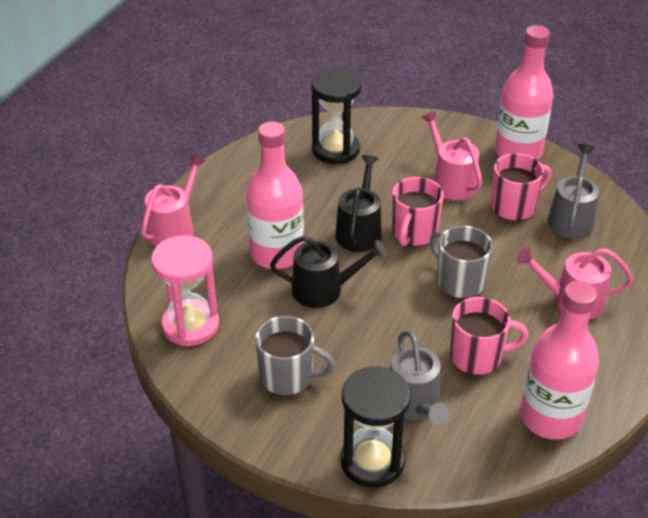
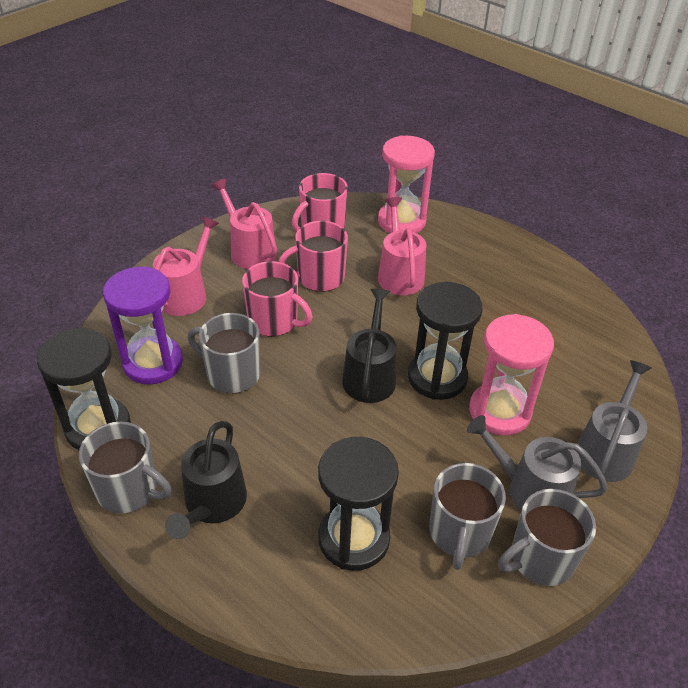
black hourglass: 2 -> 3
grey mug: 2 -> 4
pink bottle: 3 -> 0
pink hourglass: 1 -> 2
purple hourglass: 0 -> 1

